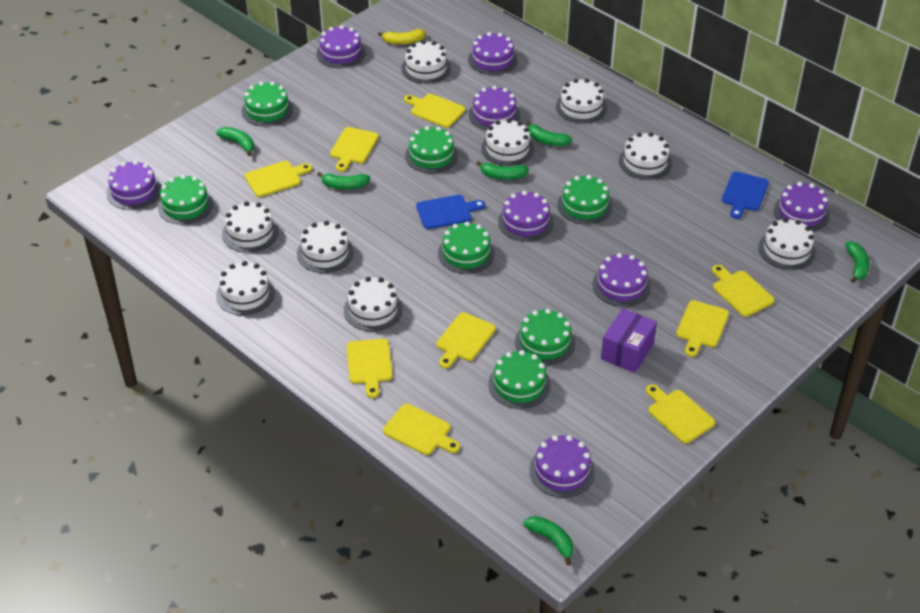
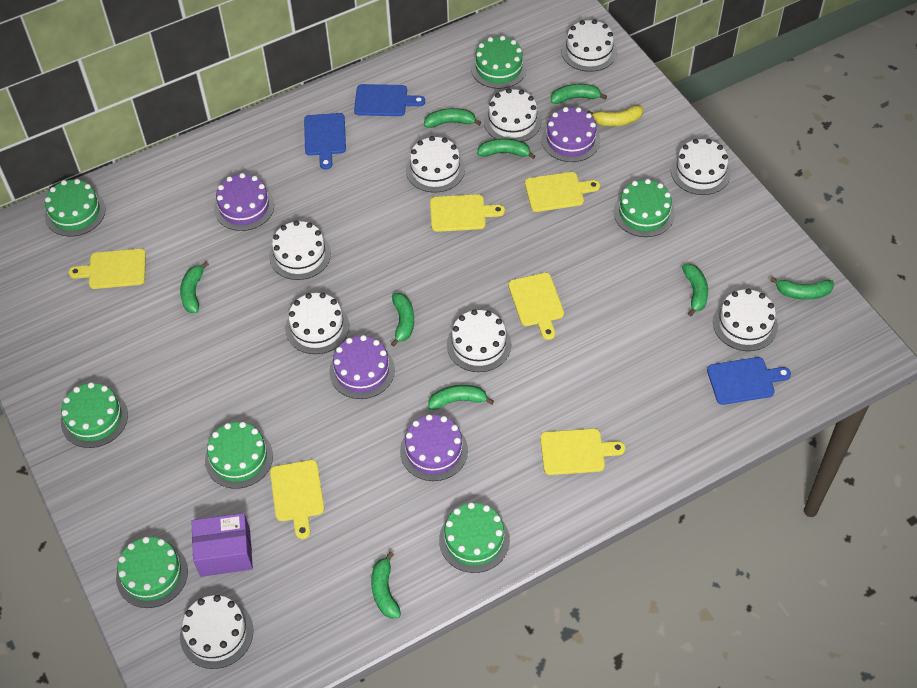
blue cutting board: 2 -> 3
green banana: 6 -> 9
purple cake: 8 -> 4
yellow cutting board: 9 -> 6

